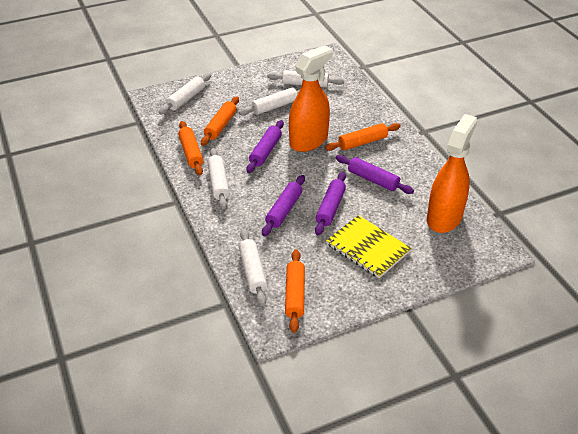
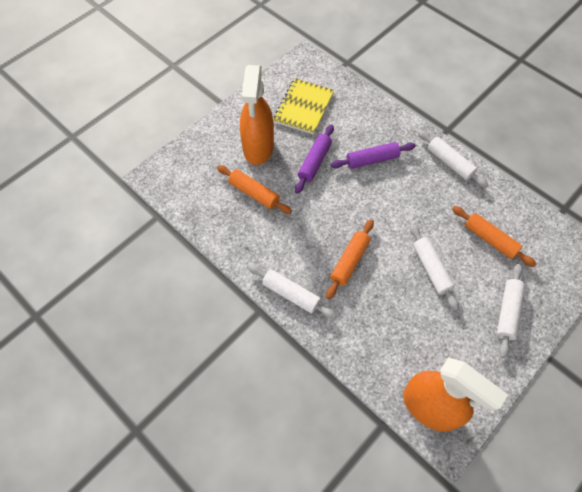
orange rolling pin: 4 -> 3
purple rolling pin: 4 -> 2
white rolling pin: 5 -> 4

